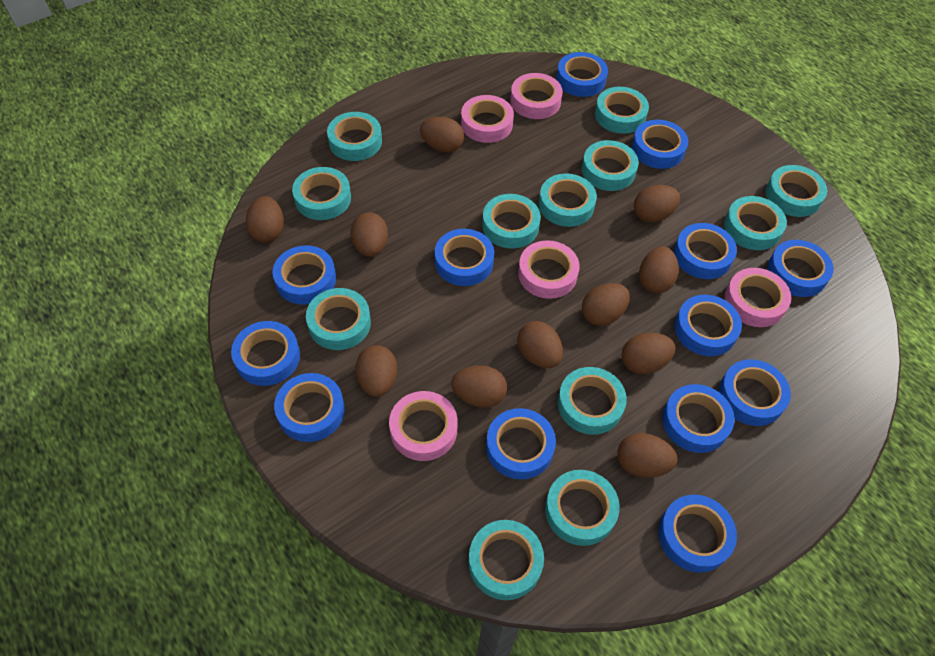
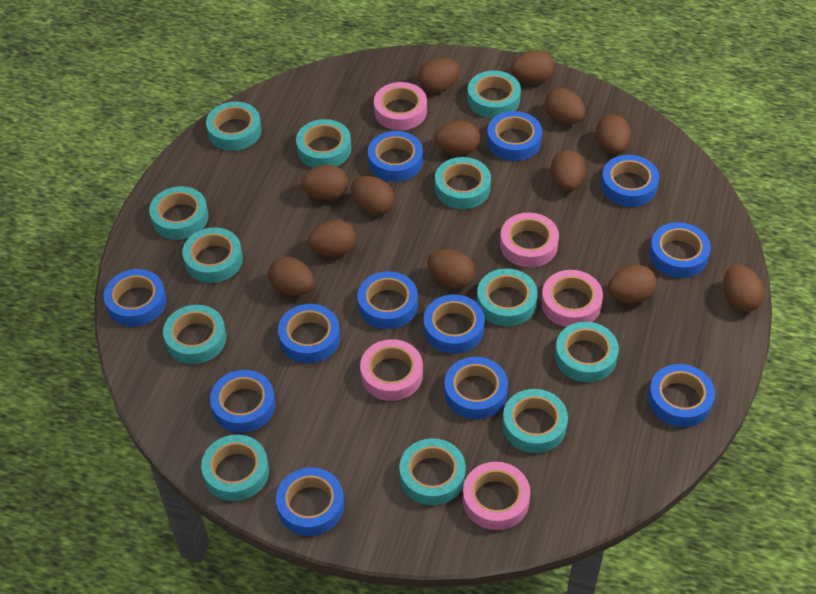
blue tape: 13 -> 12
brown egg: 11 -> 13

